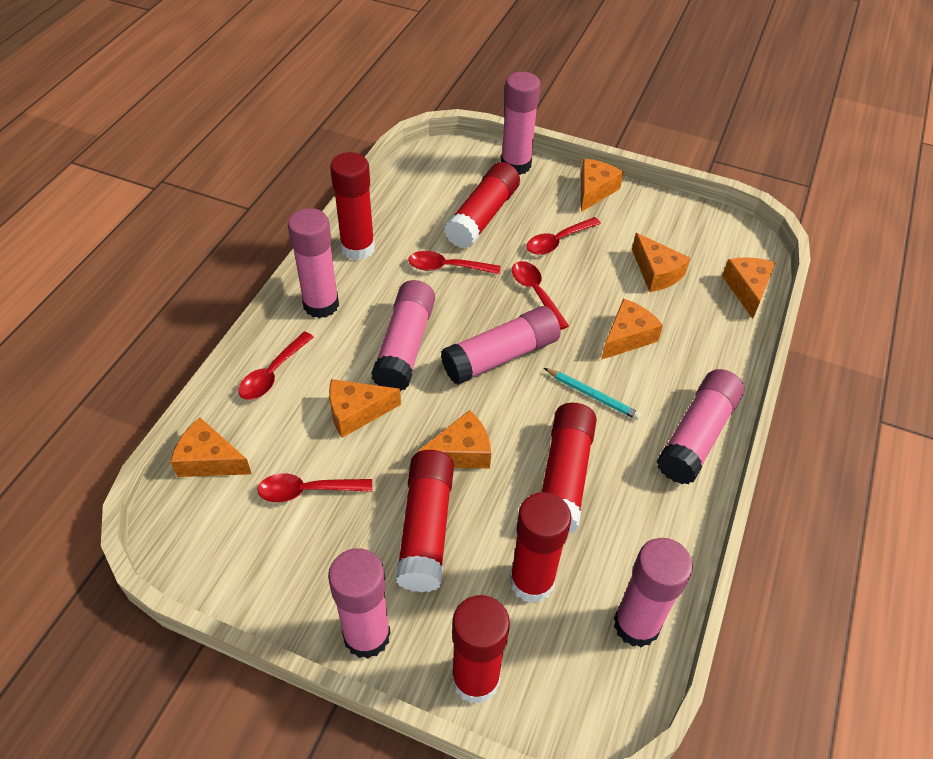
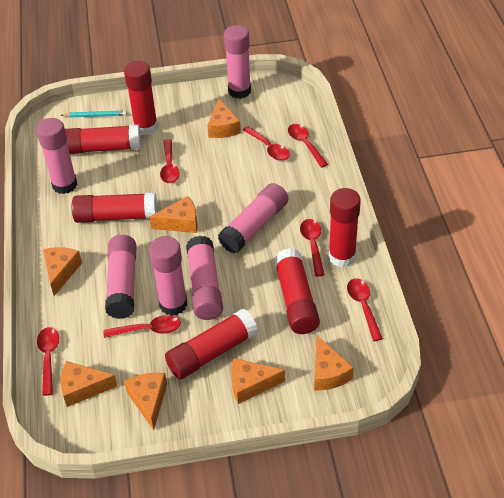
pink glue stick: 7 -> 6
red spoon: 5 -> 7

